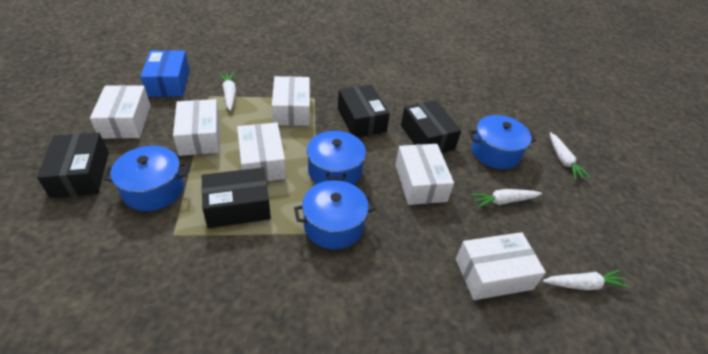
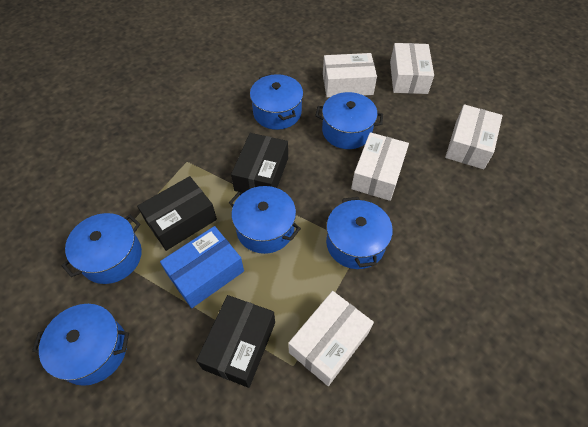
black box: 4 -> 3
blue pot: 4 -> 6
white box: 6 -> 5
white carrot: 4 -> 0

